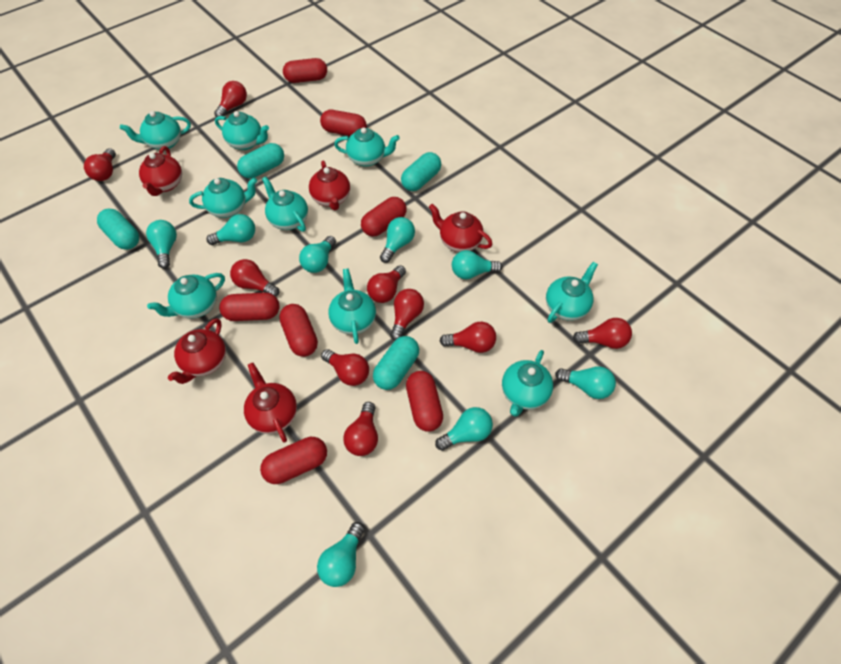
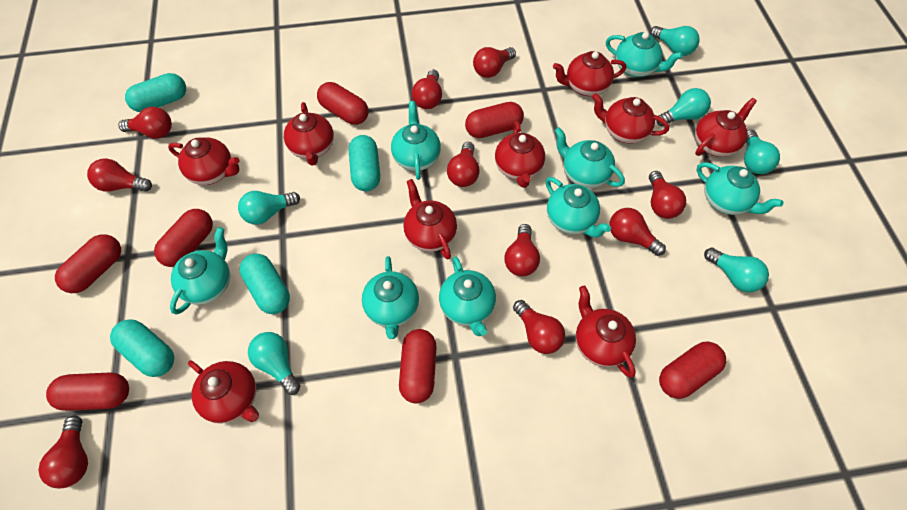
red light bulb: 9 -> 10
red teapot: 5 -> 9
turquoise light bulb: 8 -> 6
turquoise teapot: 9 -> 8

